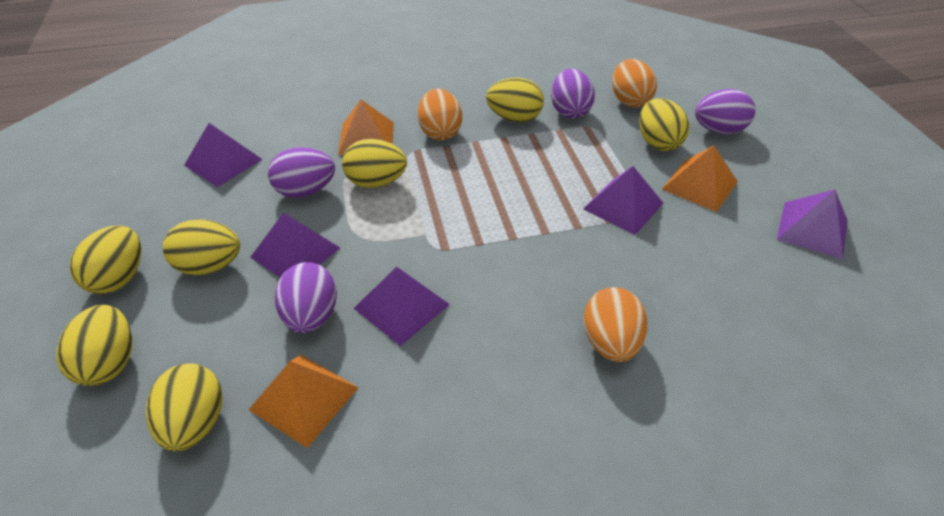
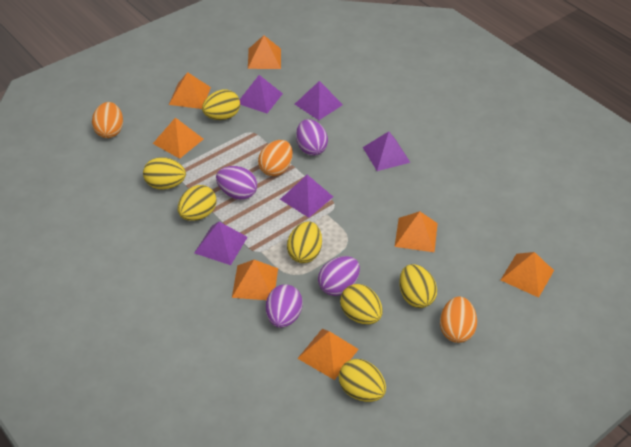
orange pyramid: 3 -> 7

